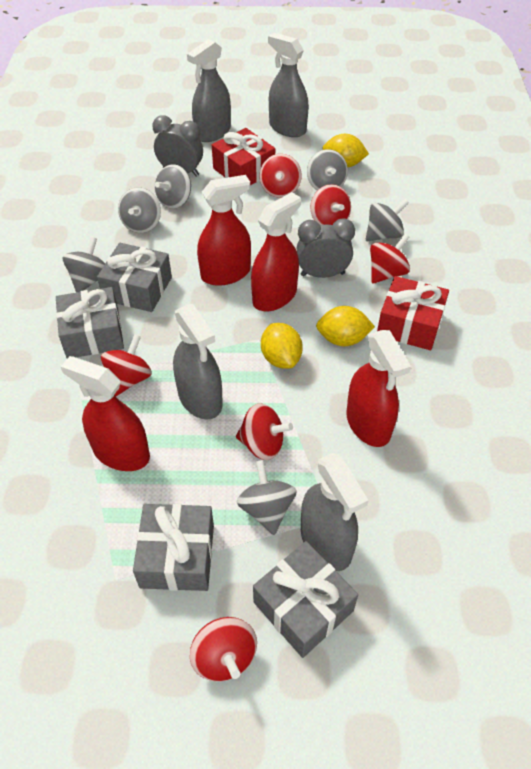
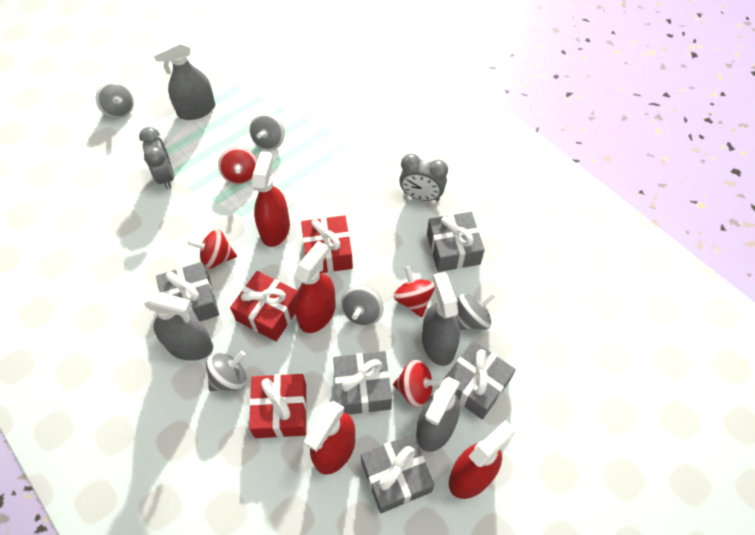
grey gift: 4 -> 5
grey spinning top: 6 -> 5
red gift: 2 -> 3
red spinning top: 6 -> 4
yellow lemon: 3 -> 0

